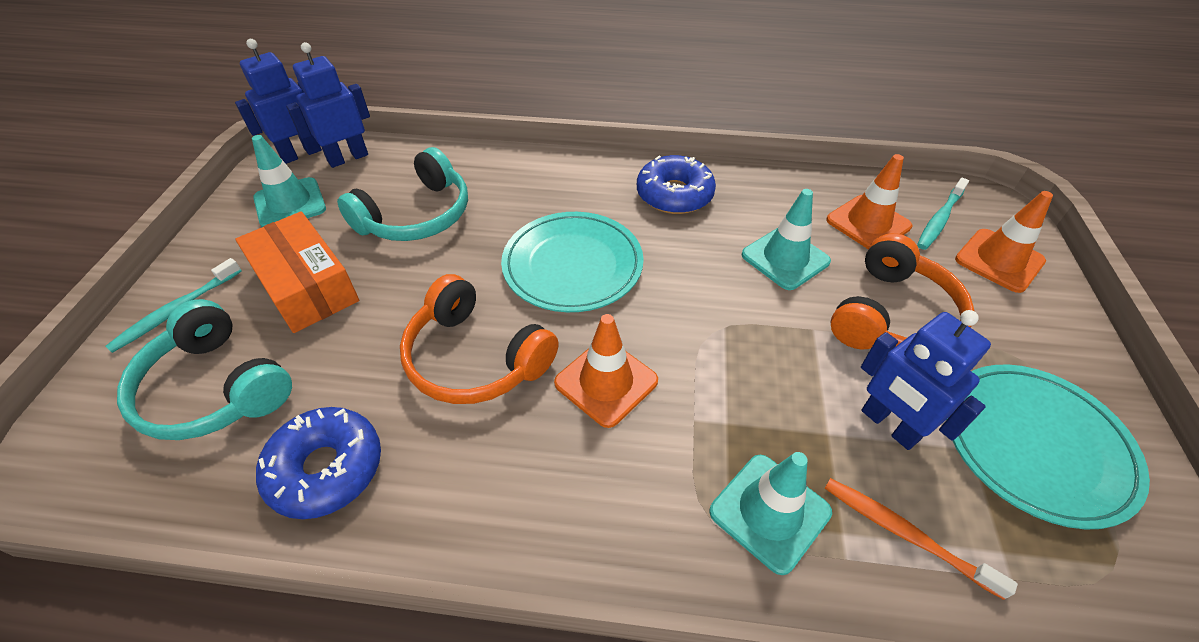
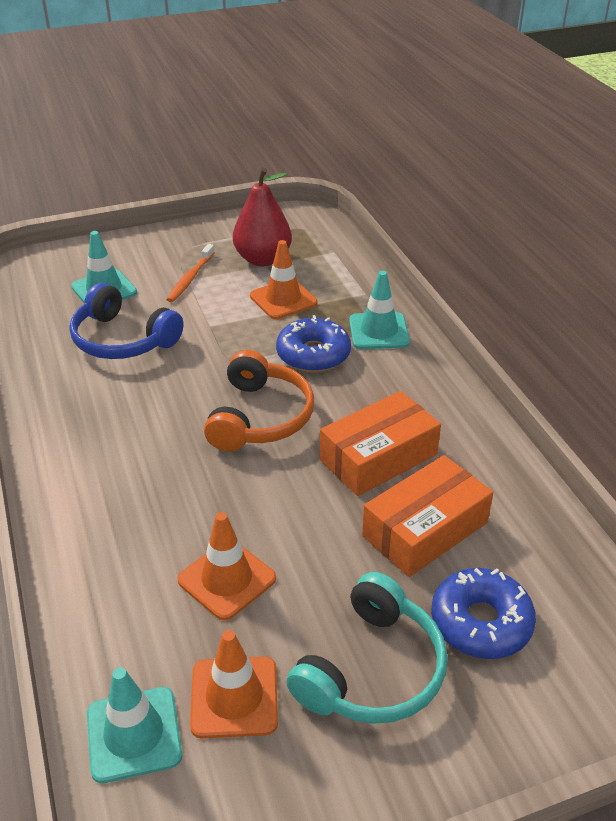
blue headphones: 0 -> 1
blue robot: 3 -> 0
orange box: 1 -> 2
orange headphones: 2 -> 1
red pear: 0 -> 1
turquoise headphones: 2 -> 1
turquoise plate: 2 -> 0
turquoise toothbrush: 2 -> 0

